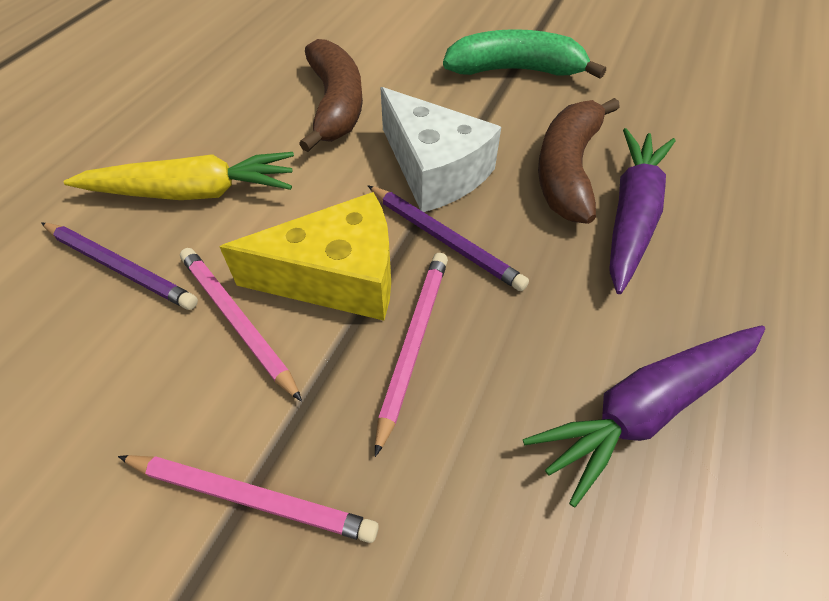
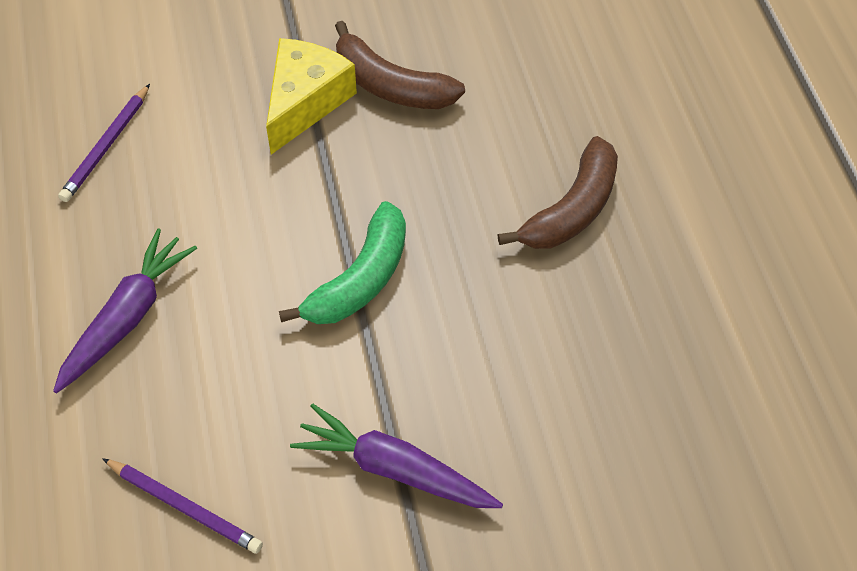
pink pencil: 3 -> 0
white cheese: 1 -> 0
yellow carrot: 1 -> 0

